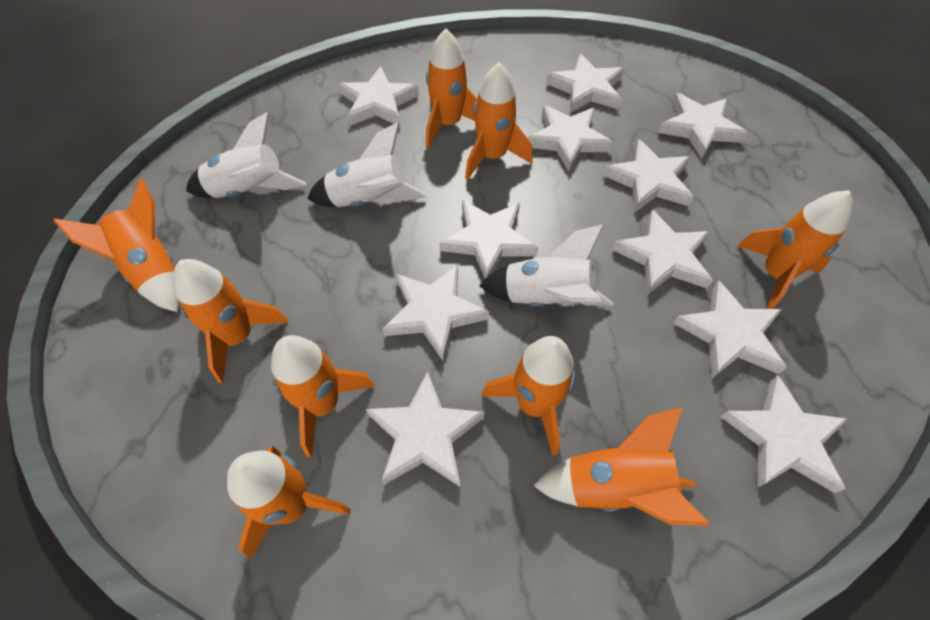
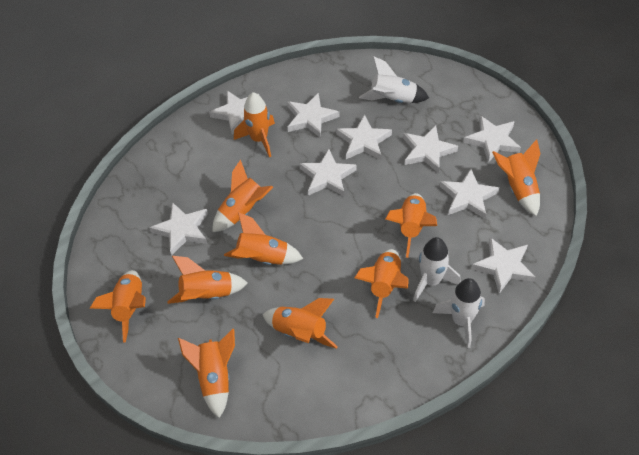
orange rocket: 9 -> 10
white star: 11 -> 9

